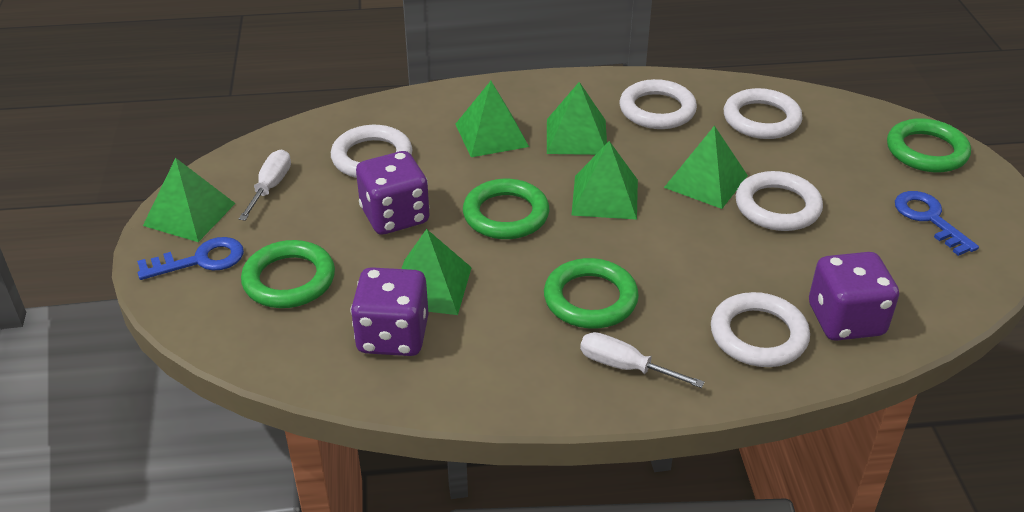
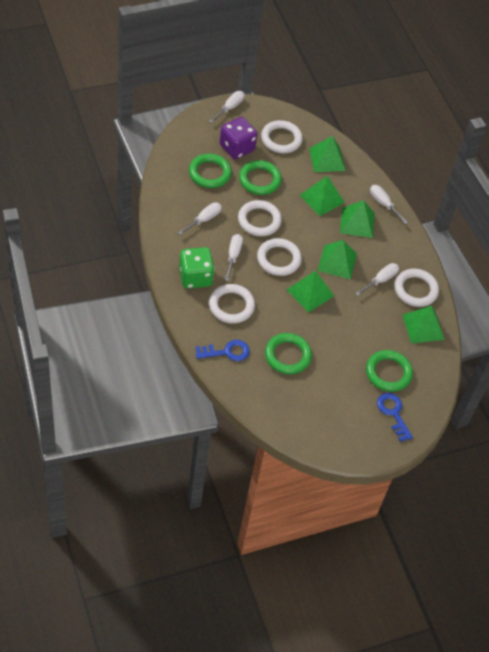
green dice: 0 -> 1
purple dice: 3 -> 1
white screwdriver: 2 -> 5

